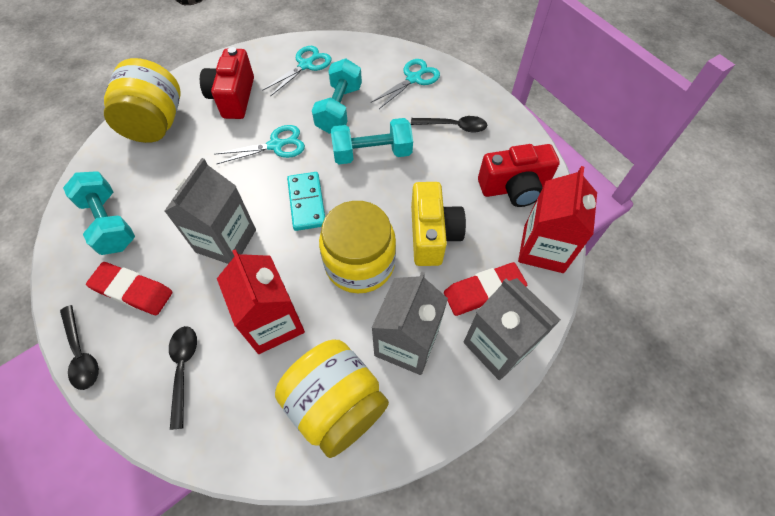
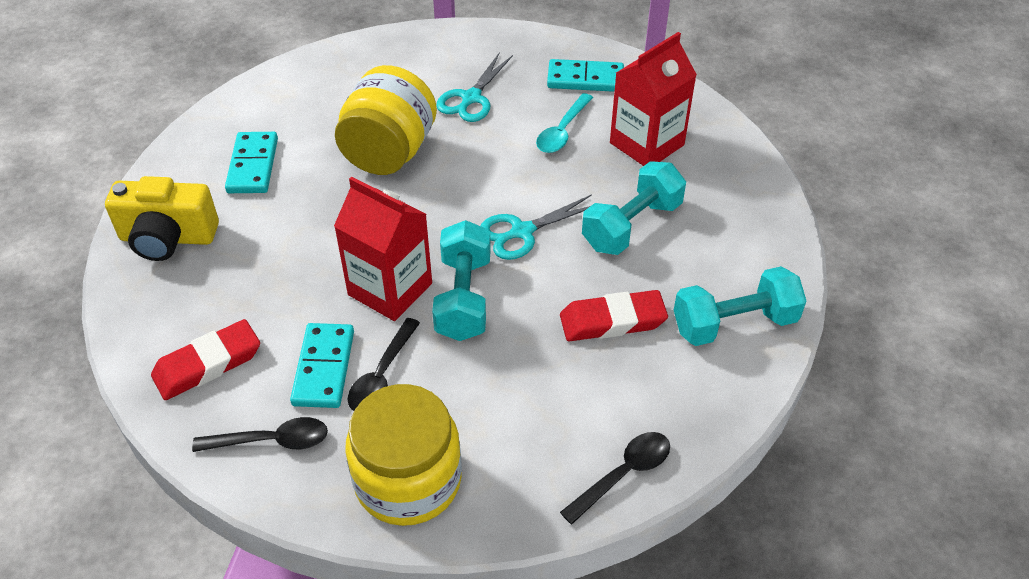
grey carton: 3 -> 0
red camera: 2 -> 0
turquoise domino: 1 -> 3
turquoise scissors: 3 -> 2
turquoise spoon: 0 -> 1
yellow jar: 3 -> 2

